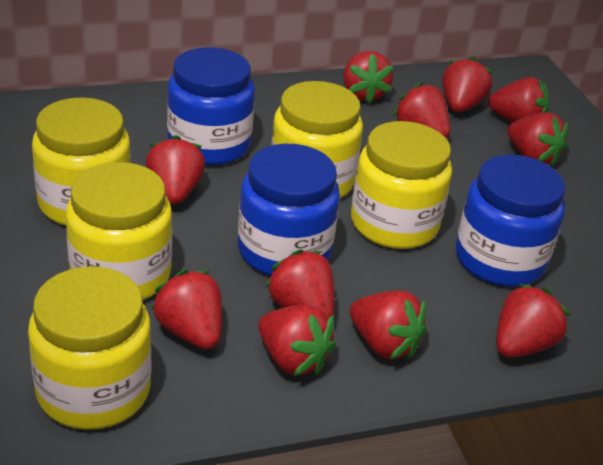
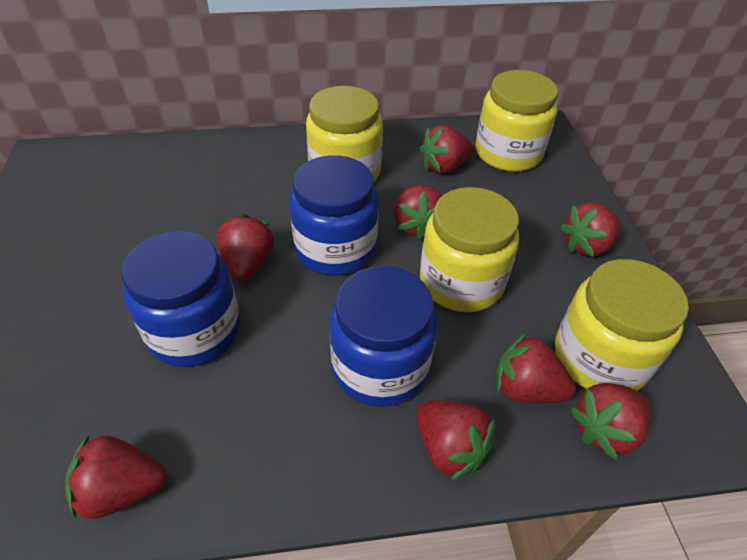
red strawberry: 11 -> 8
yellow jar: 5 -> 4

